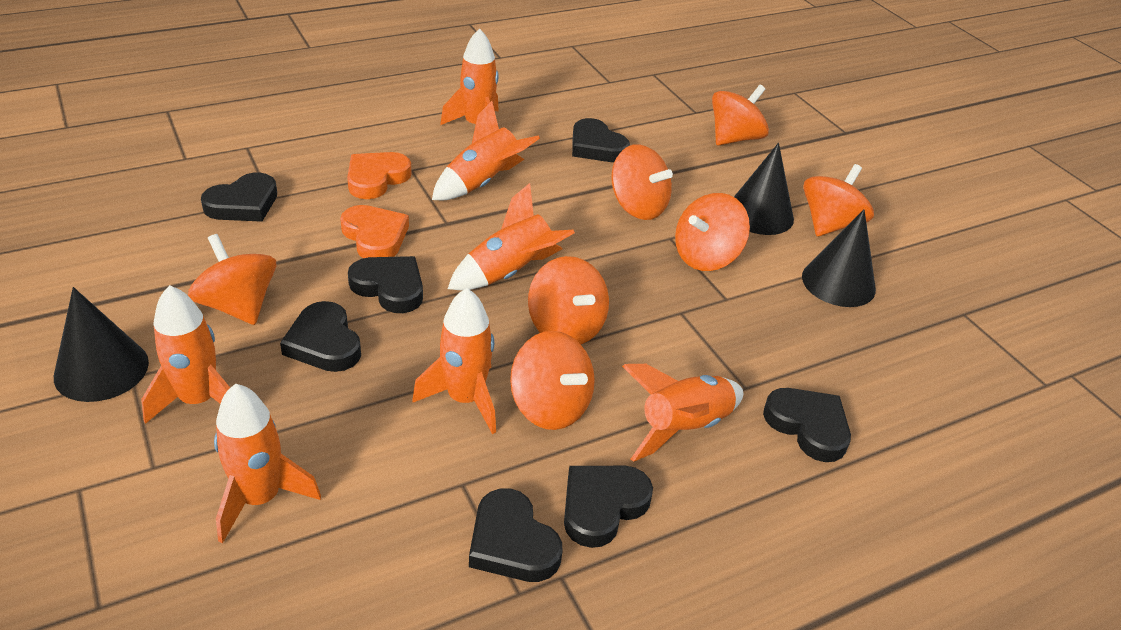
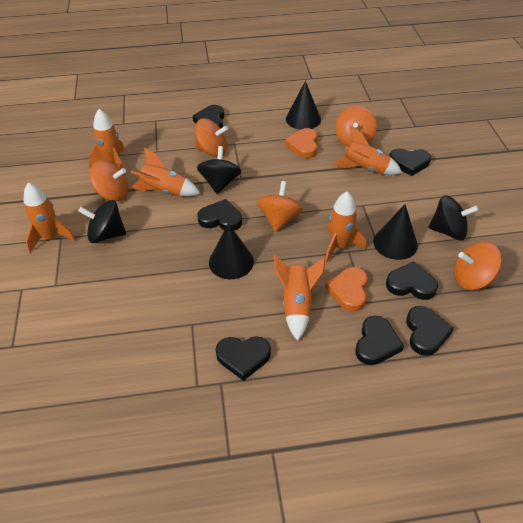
black spinning top: 0 -> 3
orange rocket: 7 -> 6
orange spinning top: 7 -> 5

